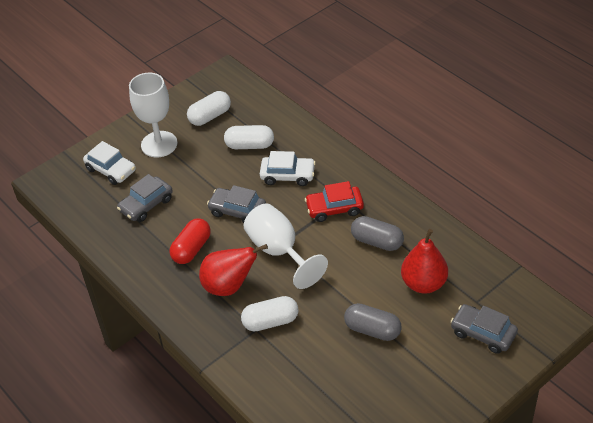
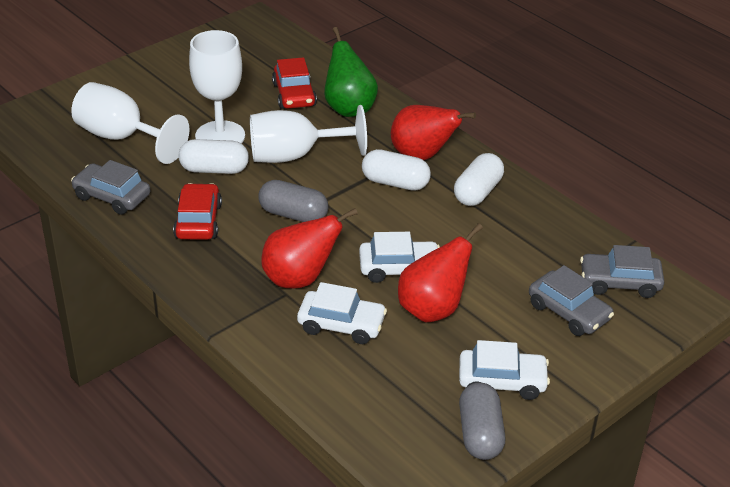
green pear: 0 -> 1
red capsule: 1 -> 0
red car: 1 -> 2
red pear: 2 -> 3
white car: 2 -> 3
white goblet: 2 -> 3

